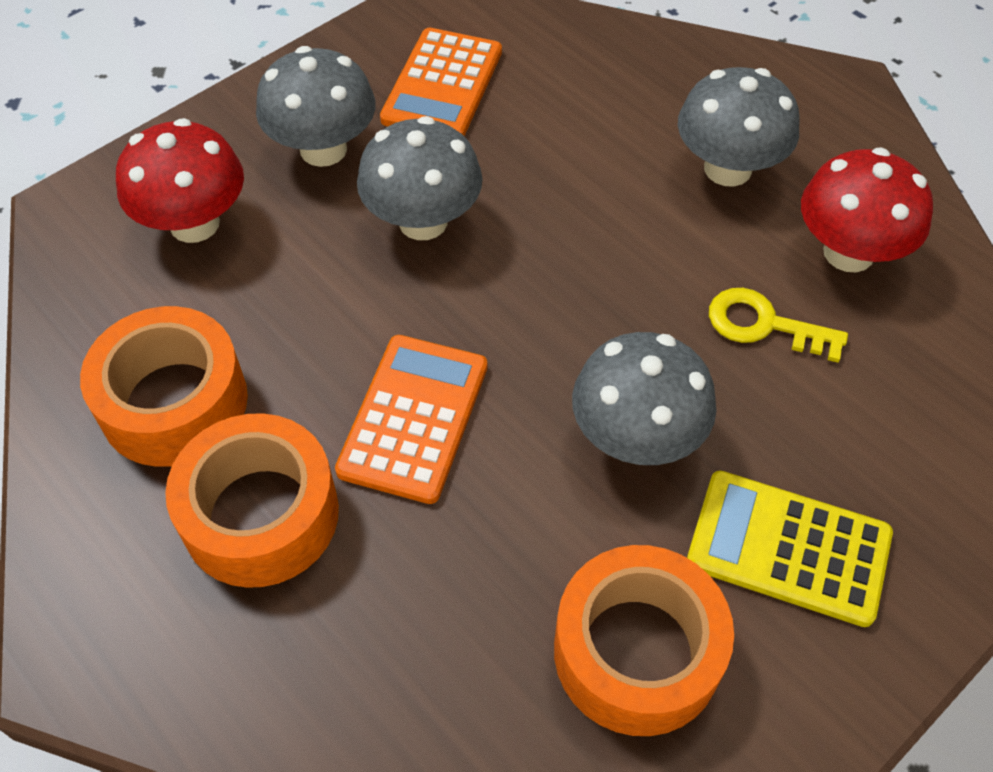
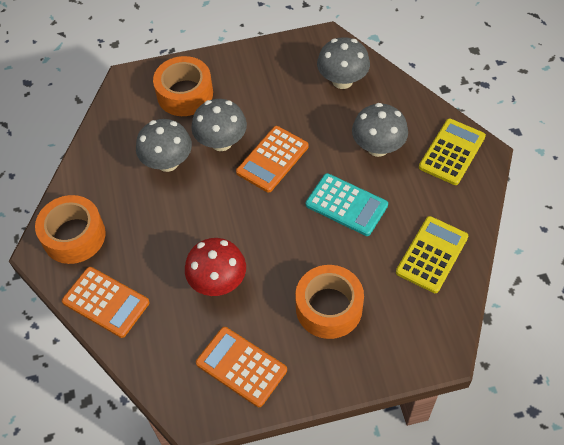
orange calculator: 2 -> 3
red mushroom: 2 -> 1
turquoise calculator: 0 -> 1
yellow calculator: 1 -> 2
yellow key: 1 -> 0

